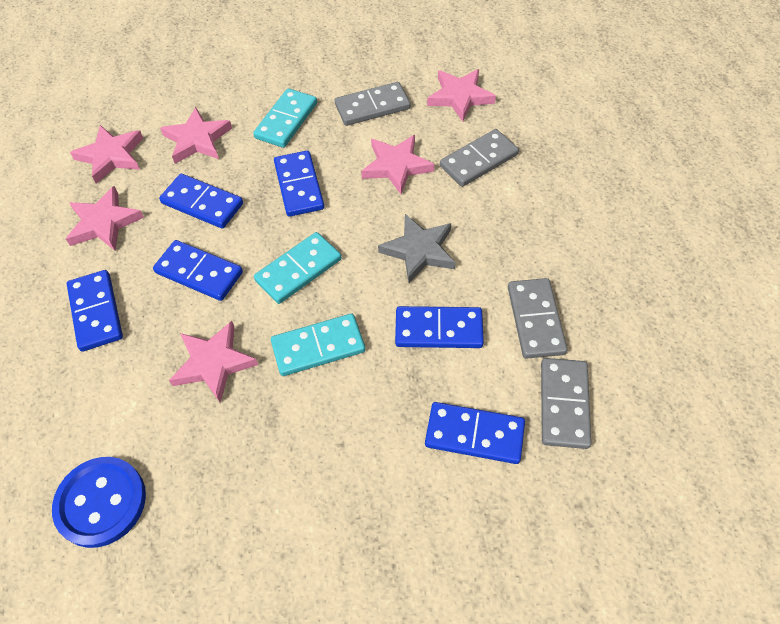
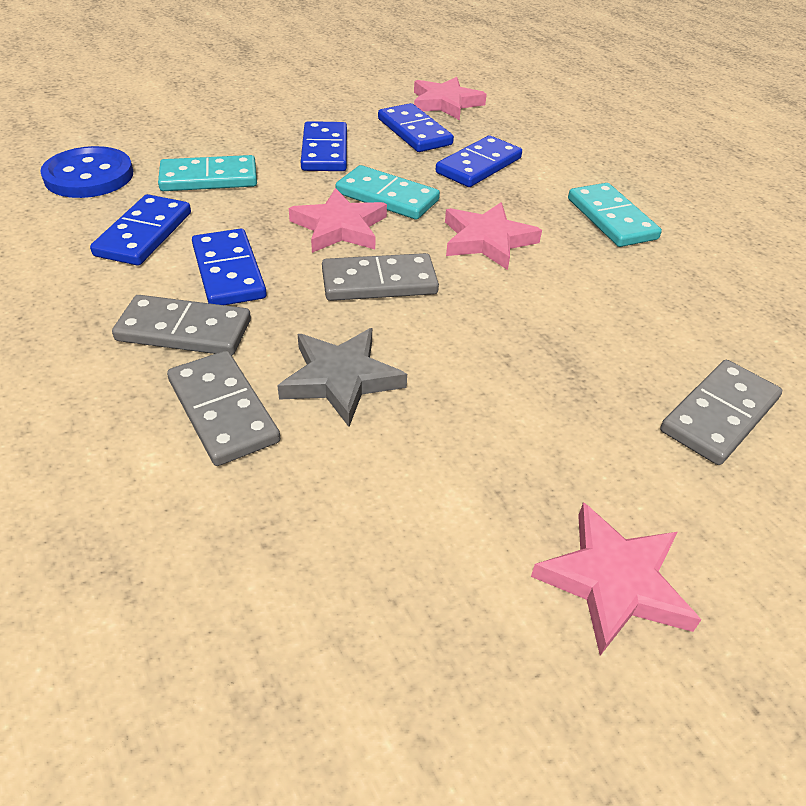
blue domino: 6 -> 5
pink star: 6 -> 4

